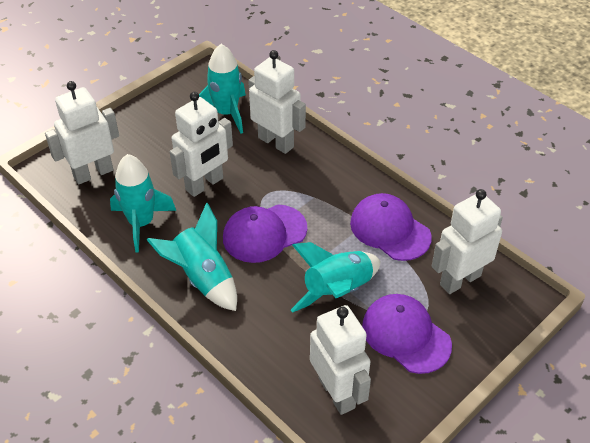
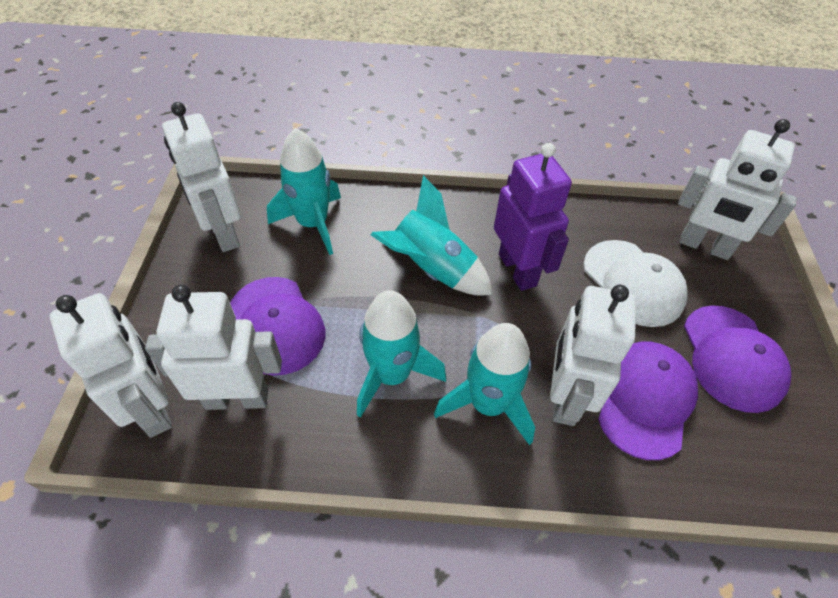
purple robot: 0 -> 1
white cap: 0 -> 1

